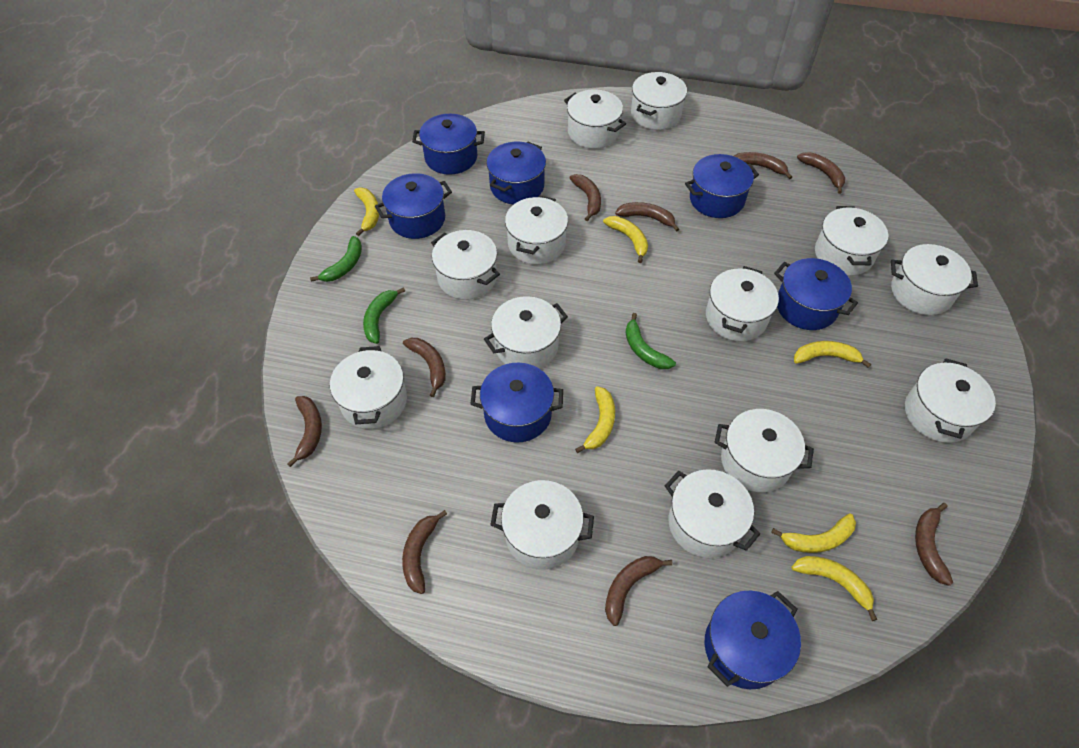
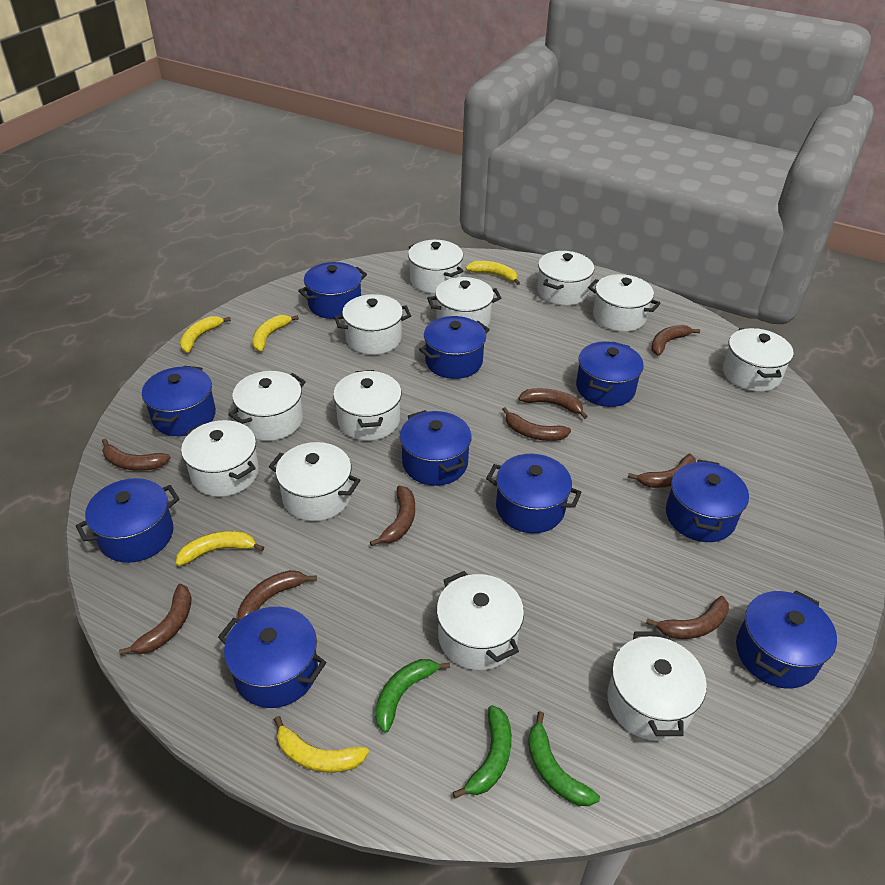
blue pot: 7 -> 10
white pot: 13 -> 12
yellow banana: 6 -> 5

